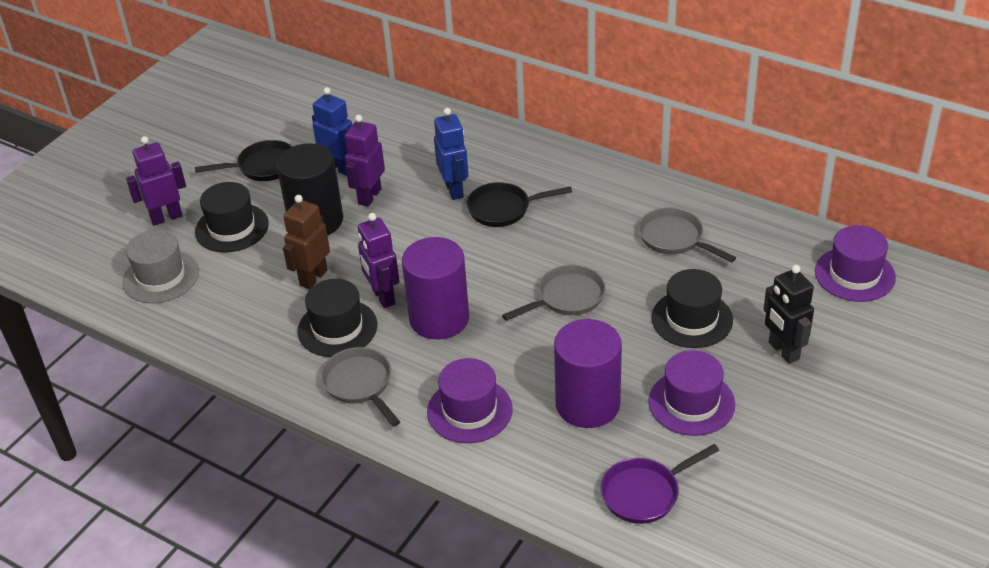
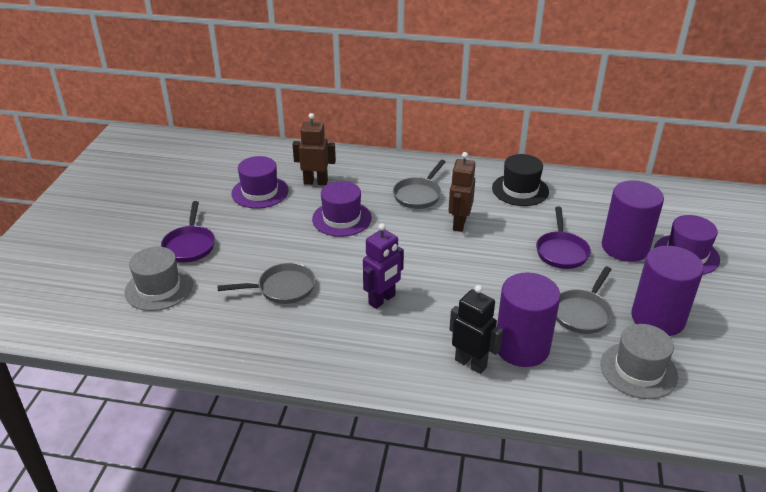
black cylinder: 1 -> 0
black hat: 3 -> 1
black pan: 2 -> 0
blue robot: 2 -> 0
brown robot: 1 -> 2
grey hat: 1 -> 2
purple cylinder: 2 -> 3
purple pan: 1 -> 2
purple robot: 3 -> 1

